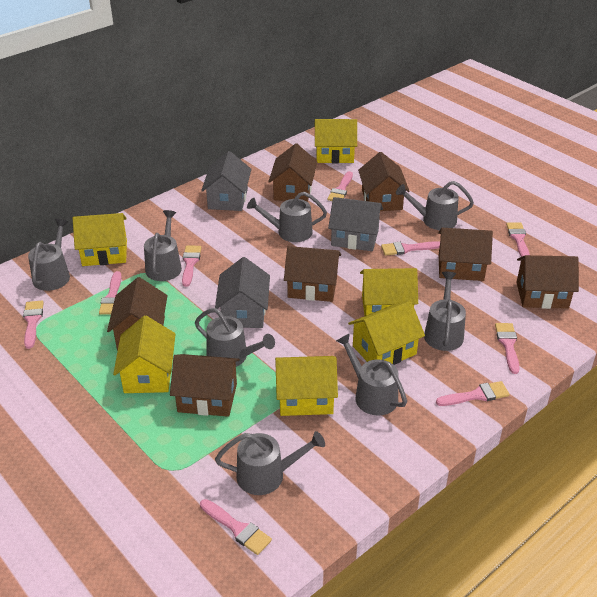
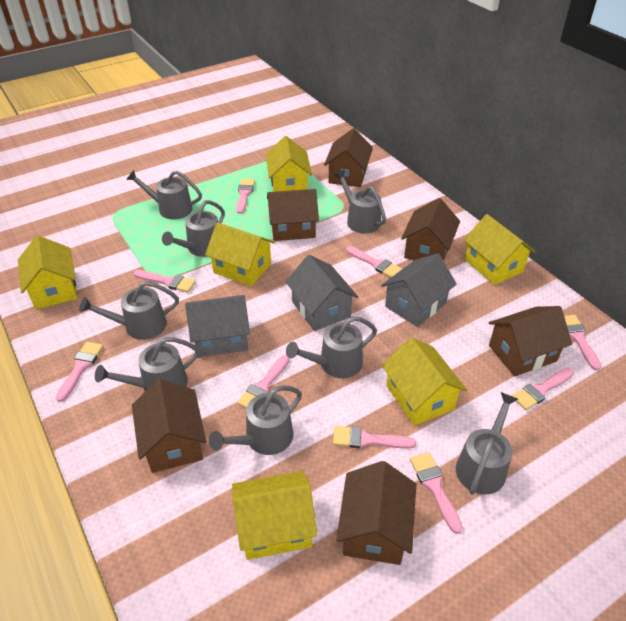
brown house: 7 -> 6

